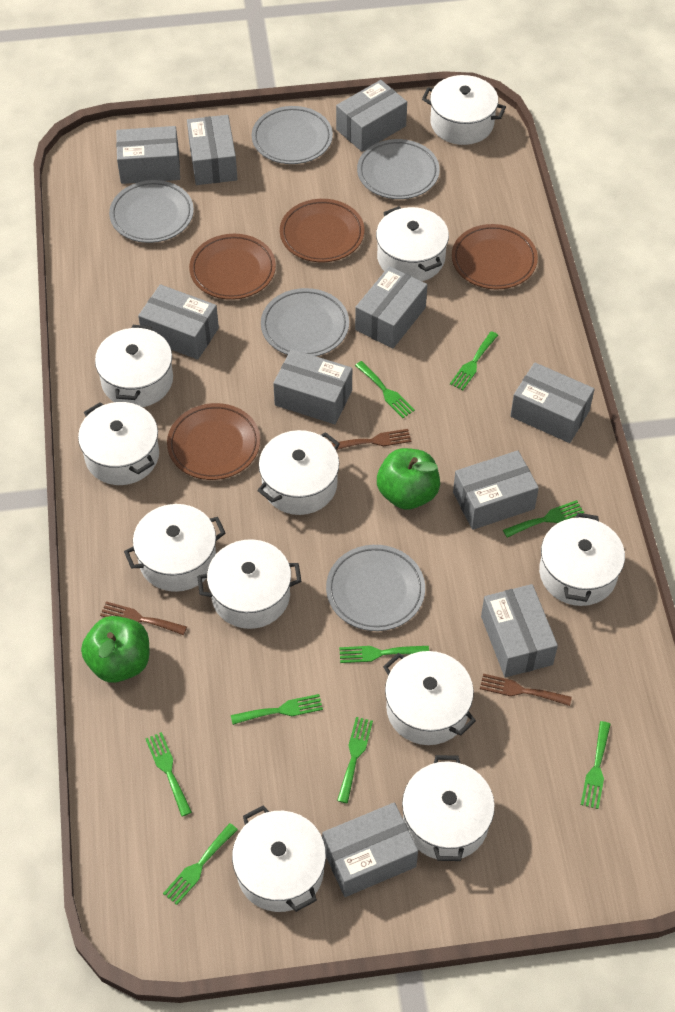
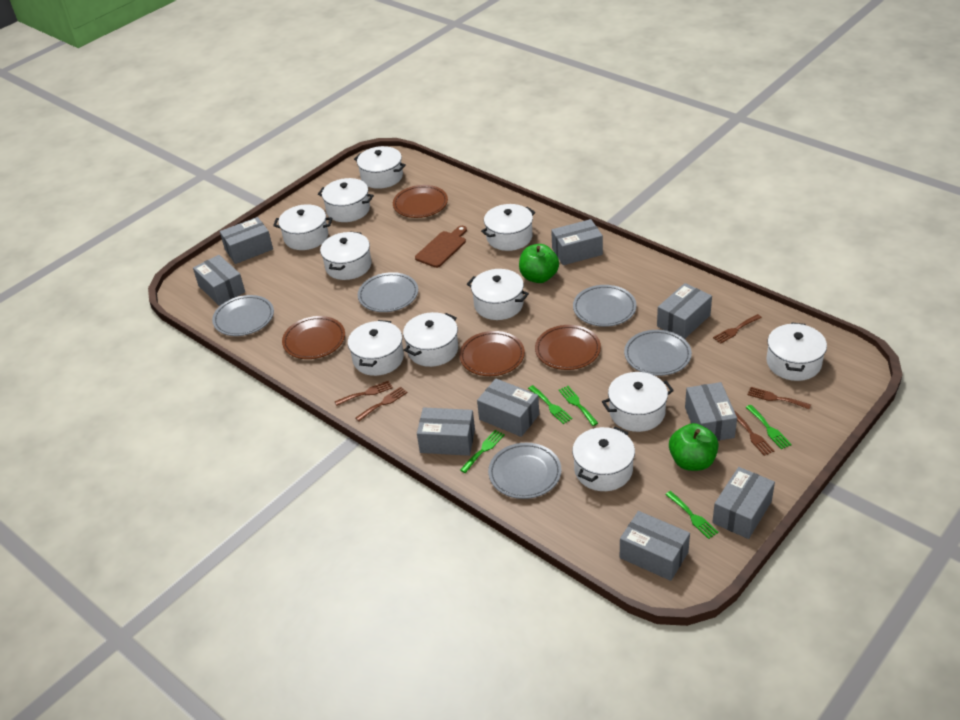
brown cutting board: 0 -> 1
brown fork: 3 -> 5
green fork: 9 -> 5
grey box: 10 -> 9

